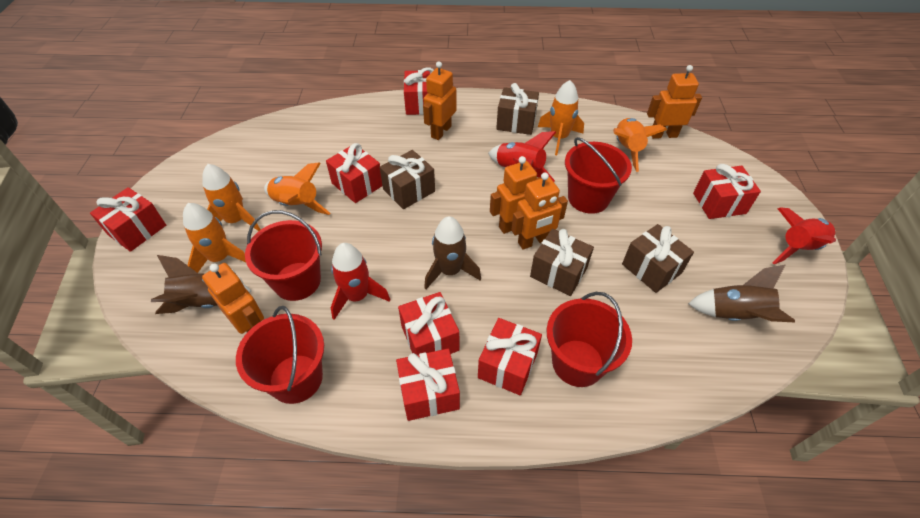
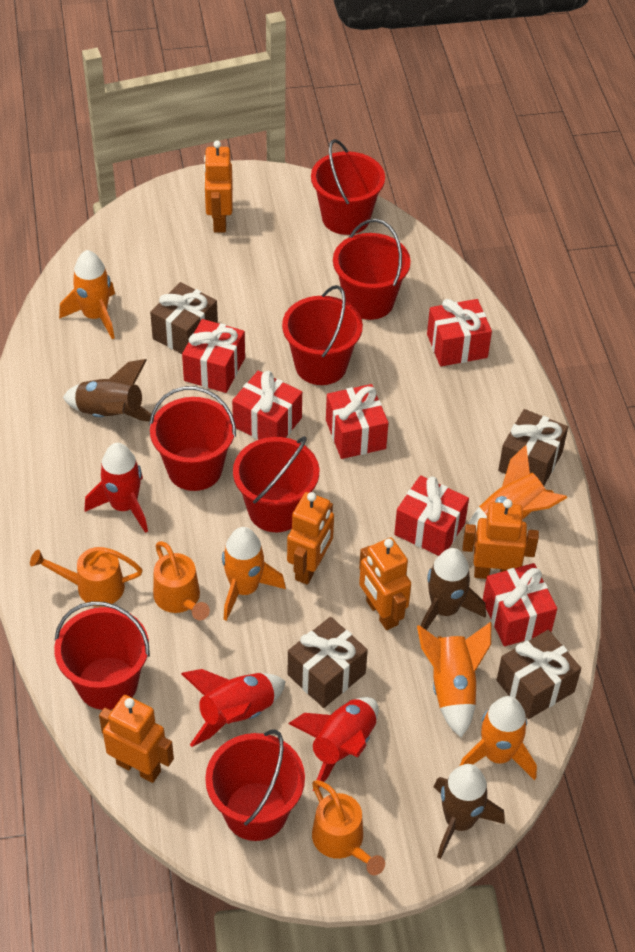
orange watering can: 0 -> 3
red bucket: 4 -> 7
red gift: 7 -> 6

